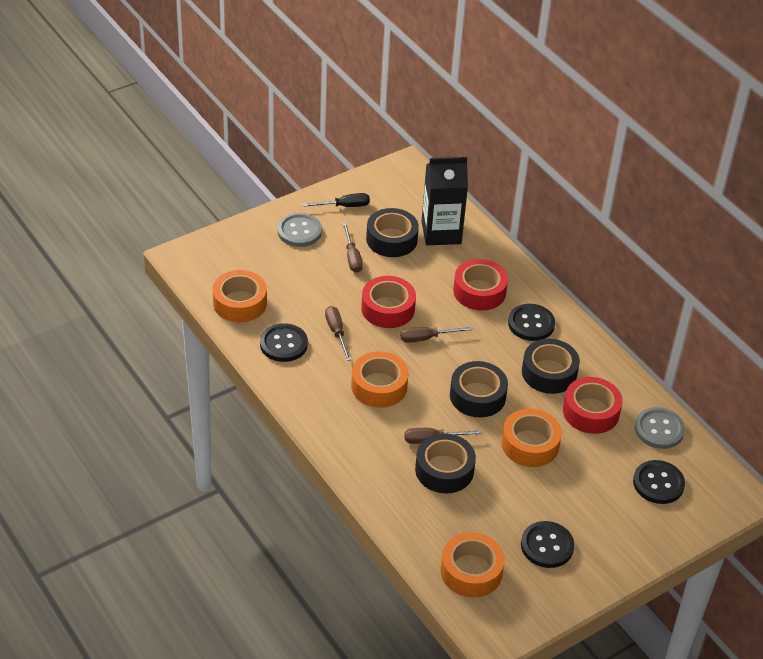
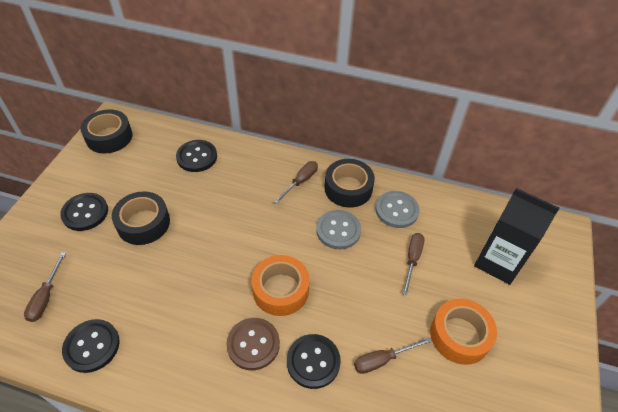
black screwdriver: 1 -> 0
black tape: 4 -> 3
brown button: 0 -> 1
orange tape: 4 -> 2
red tape: 3 -> 0

